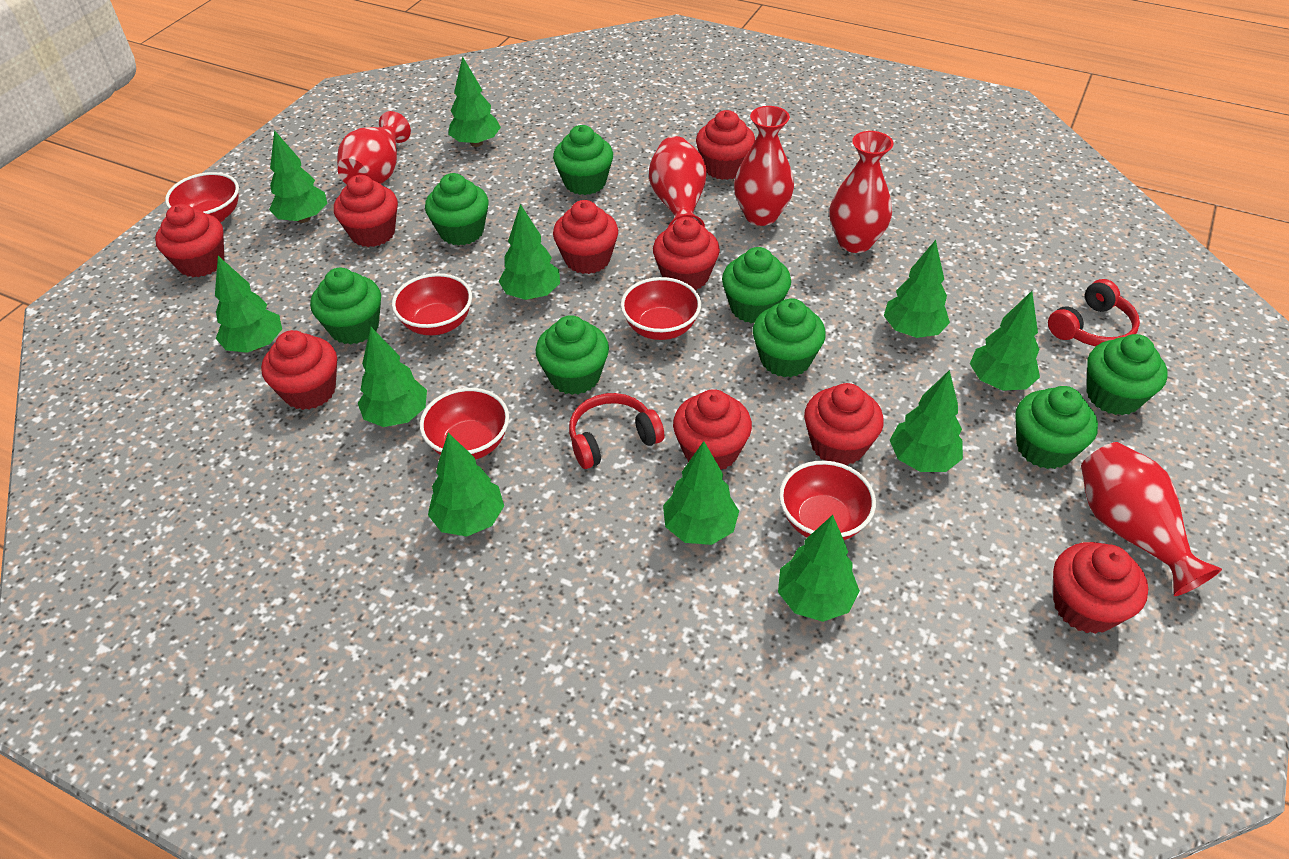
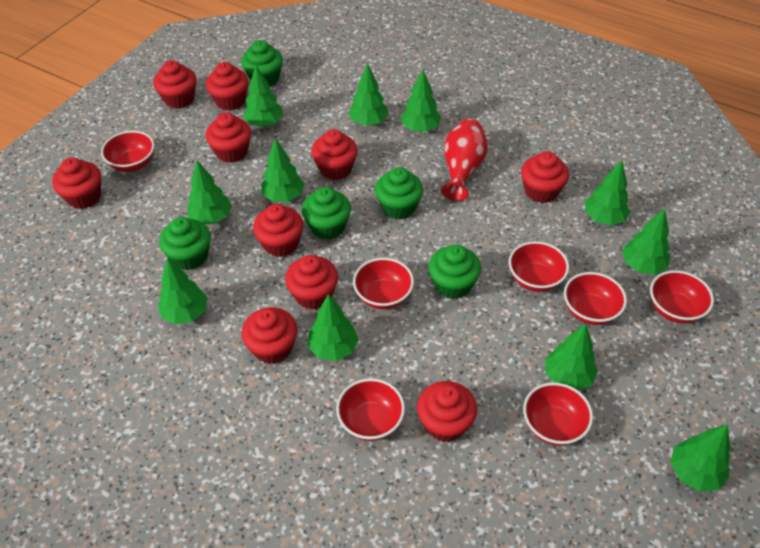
green cupcake: 8 -> 5
red bowl: 5 -> 7
red cupcake: 9 -> 10
red headphones: 2 -> 0
red vase: 5 -> 1

